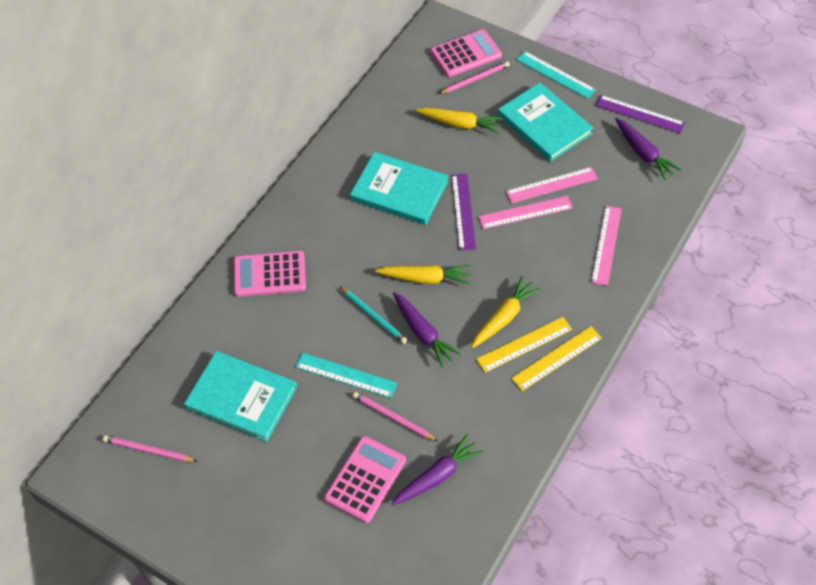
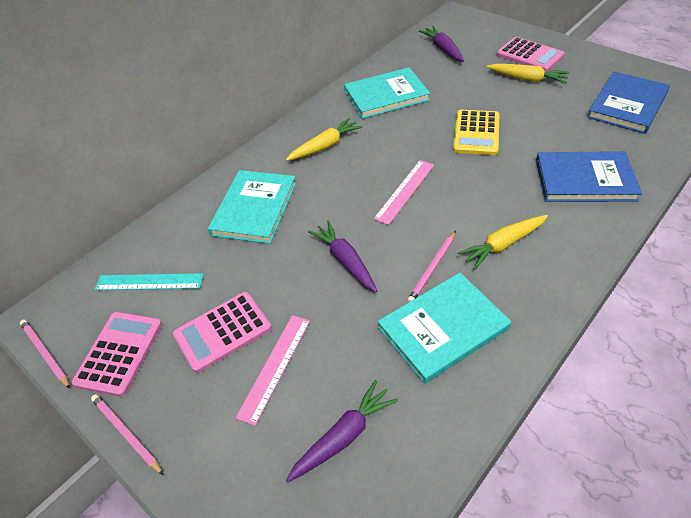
blue book: 0 -> 2
pink ruler: 3 -> 2
purple ruler: 2 -> 0
turquoise pencil: 1 -> 0
turquoise ruler: 2 -> 1
yellow calculator: 0 -> 1
yellow ruler: 2 -> 0

